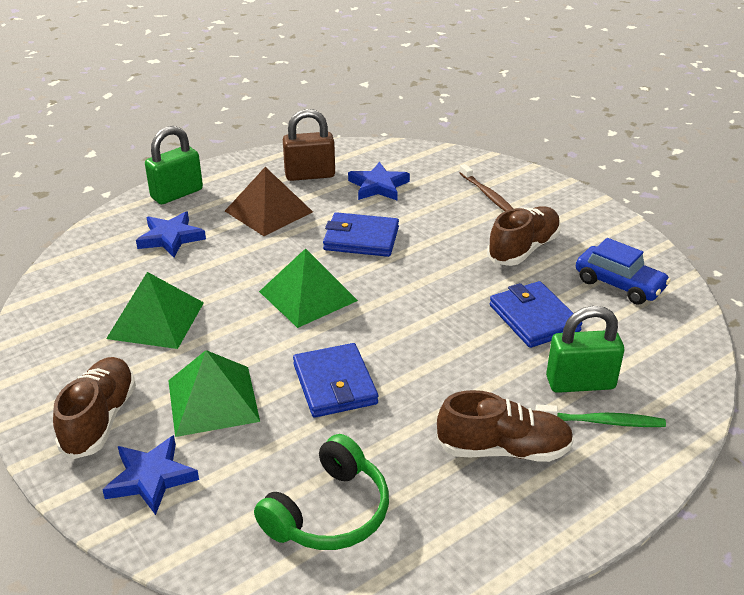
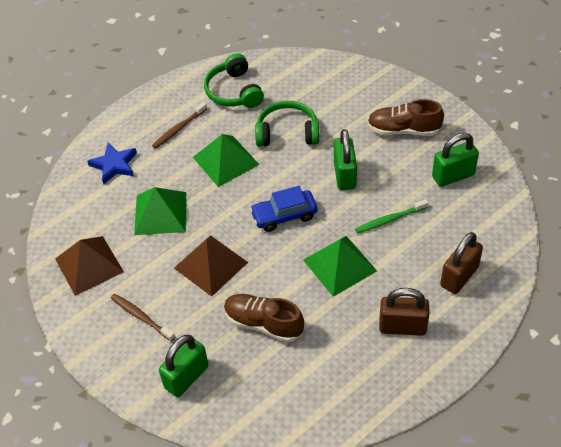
blue star: 3 -> 1
blue wallet: 3 -> 0
brown padlock: 1 -> 2
brown pyramid: 1 -> 2
brown shoe: 3 -> 2
brown toothbrush: 1 -> 2
green headphones: 1 -> 2
green padlock: 2 -> 3

